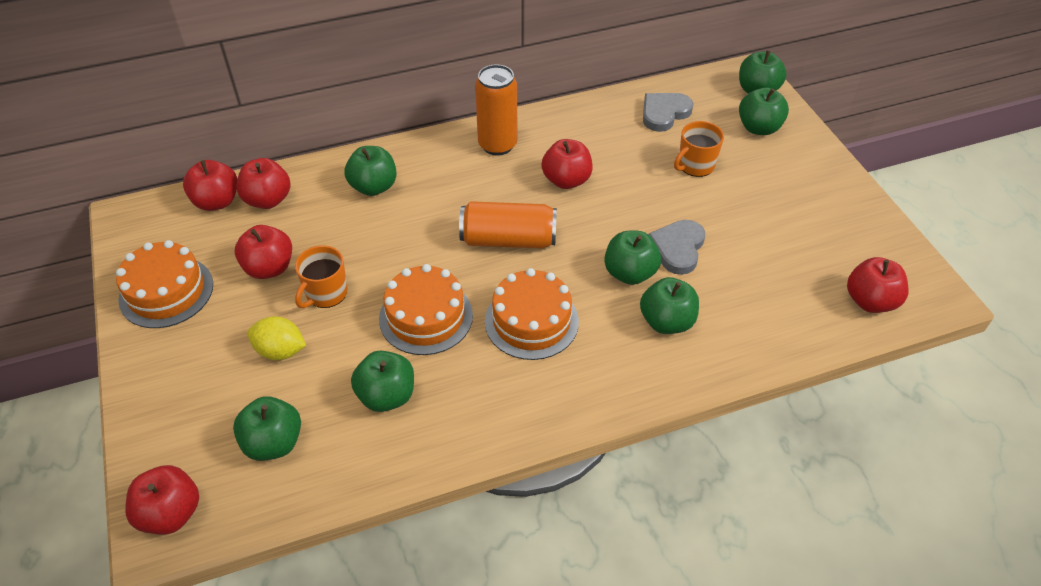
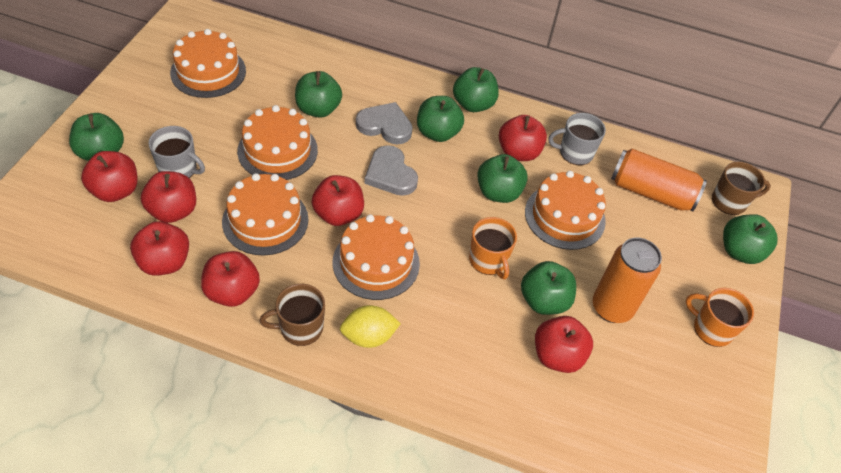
brown mug: 0 -> 2
grey mug: 0 -> 2
orange cake: 3 -> 5
red apple: 6 -> 7

